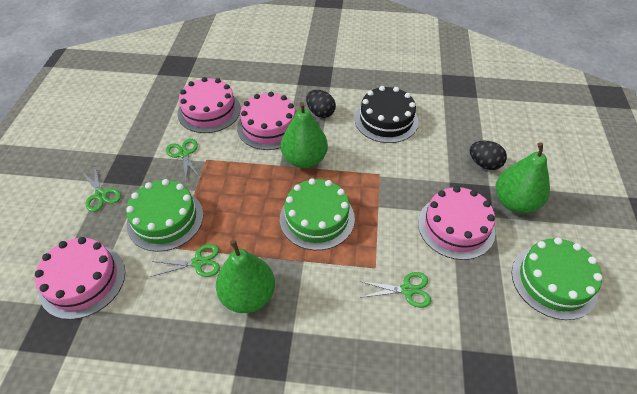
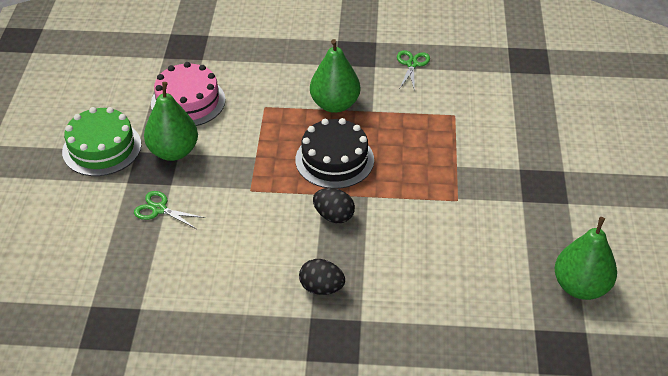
green cake: 3 -> 1
green scissors: 4 -> 2
pink cake: 4 -> 1

